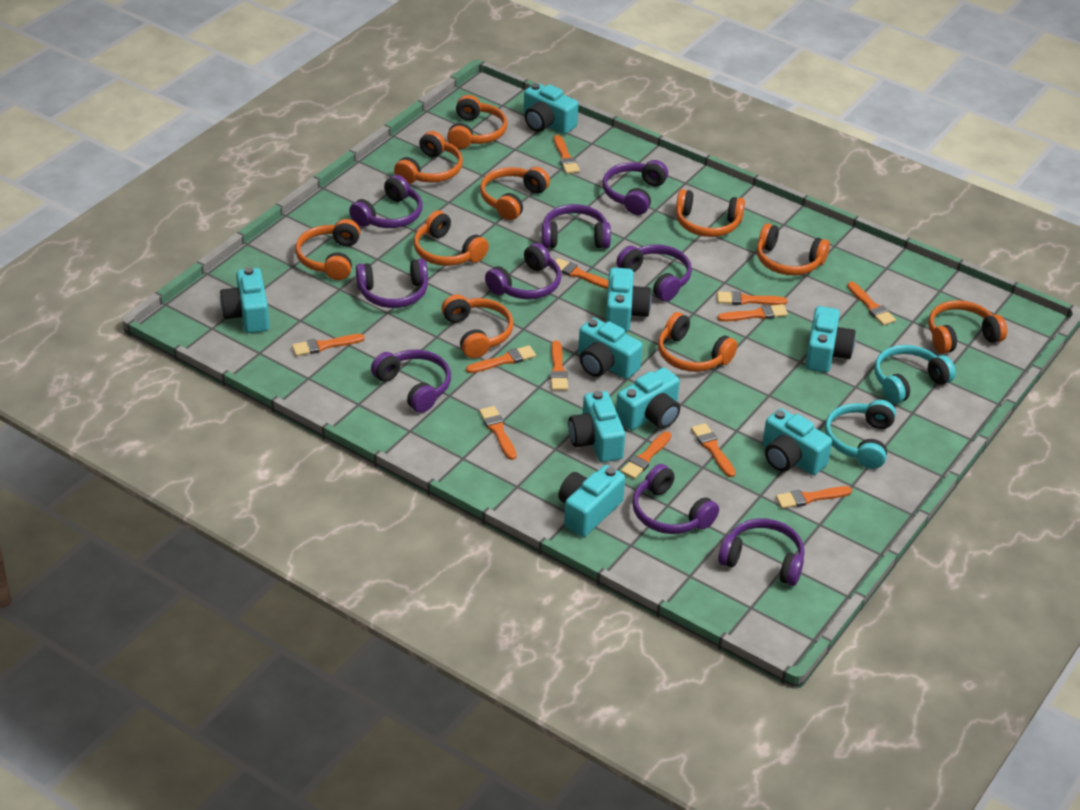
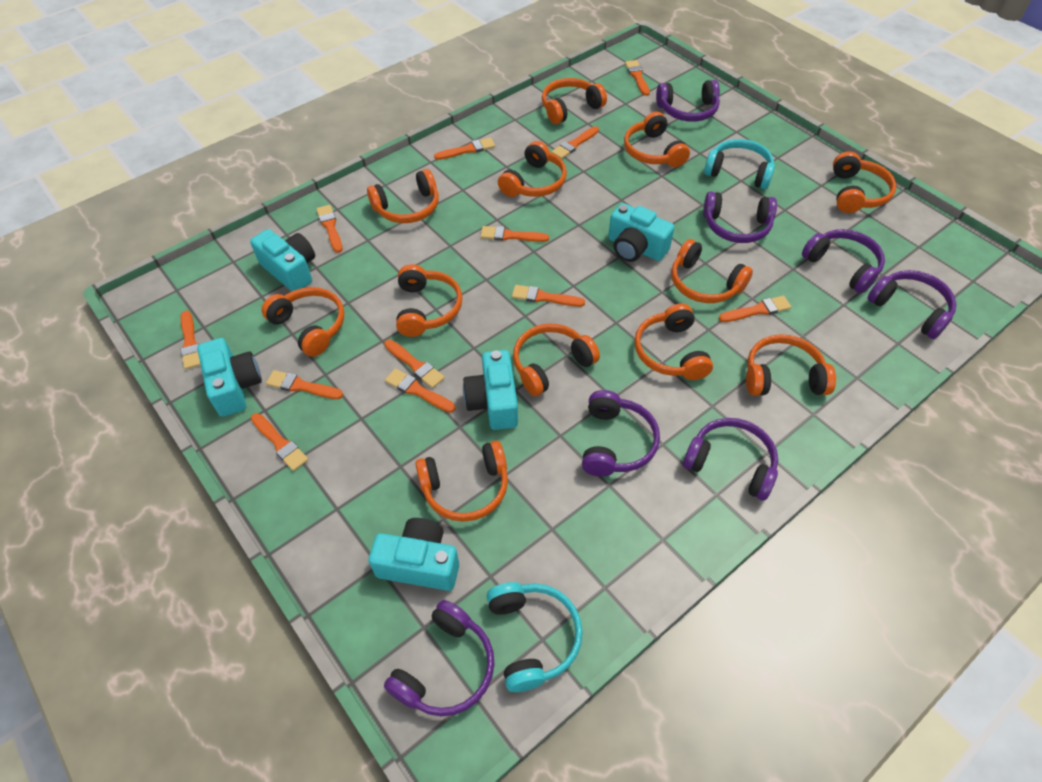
orange headphones: 10 -> 12
purple headphones: 9 -> 7
turquoise camera: 9 -> 5

